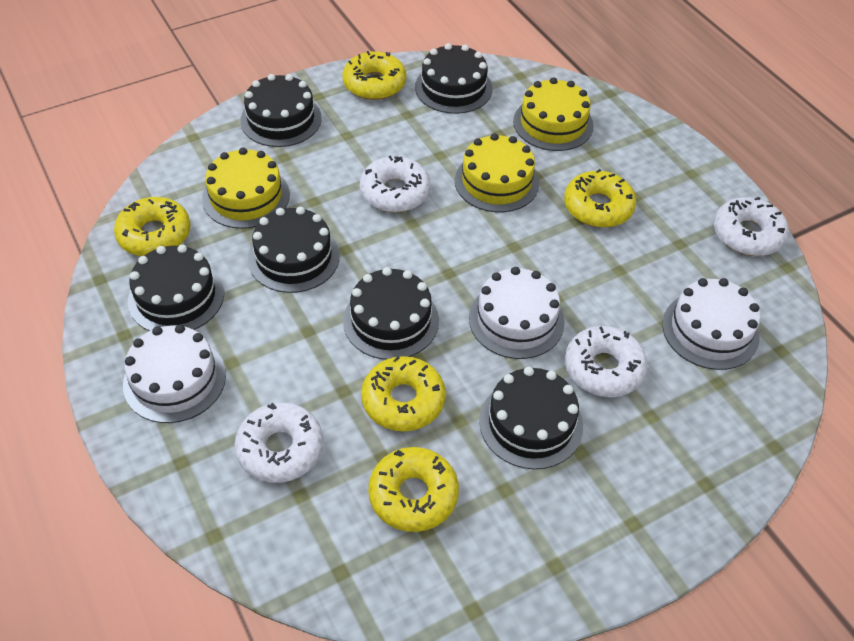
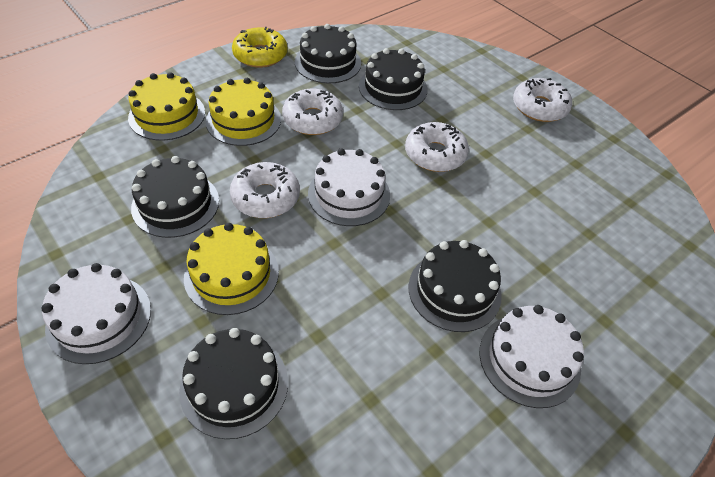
black cake: 6 -> 5
yellow donut: 5 -> 1

